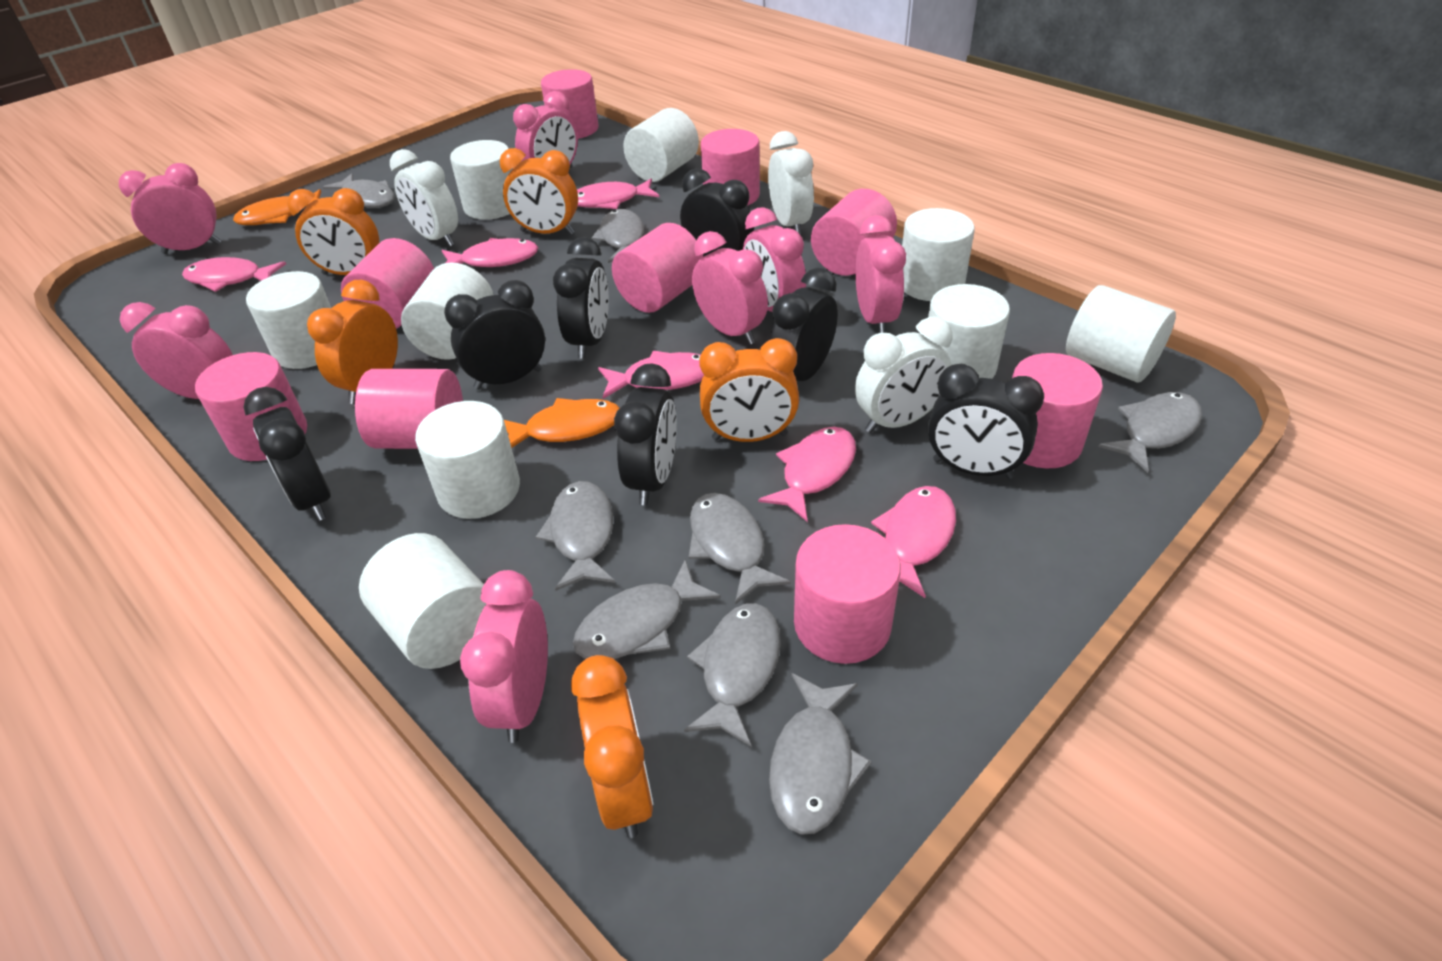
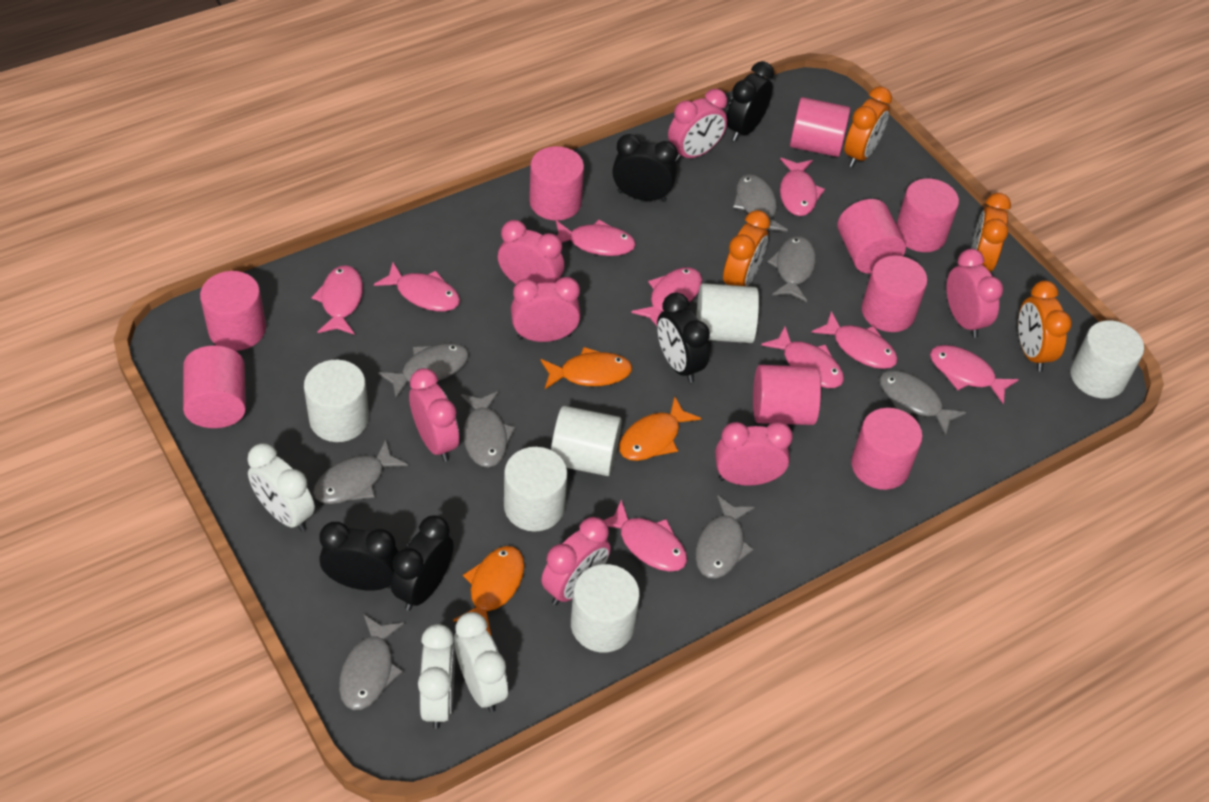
black clock: 7 -> 5
orange clock: 5 -> 4
orange fish: 2 -> 3
pink fish: 6 -> 9
white cylinder: 9 -> 6

